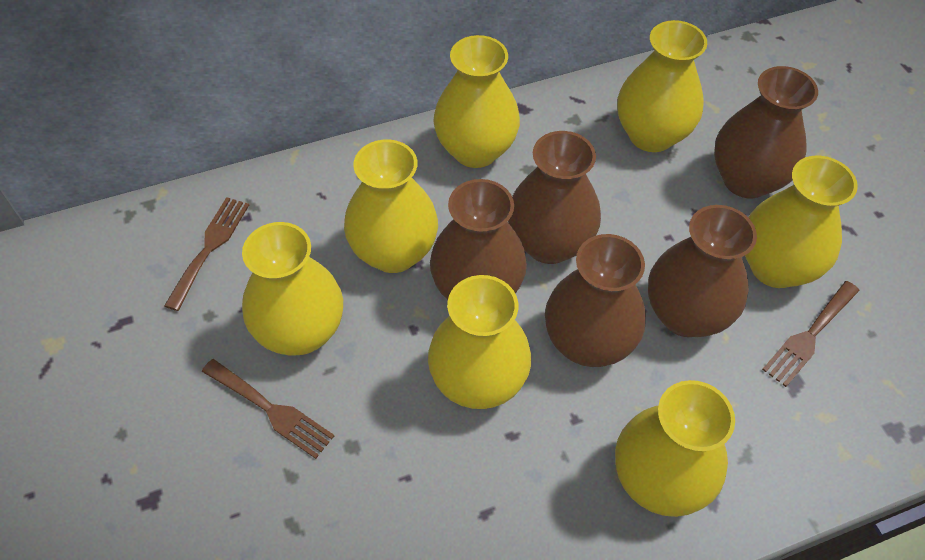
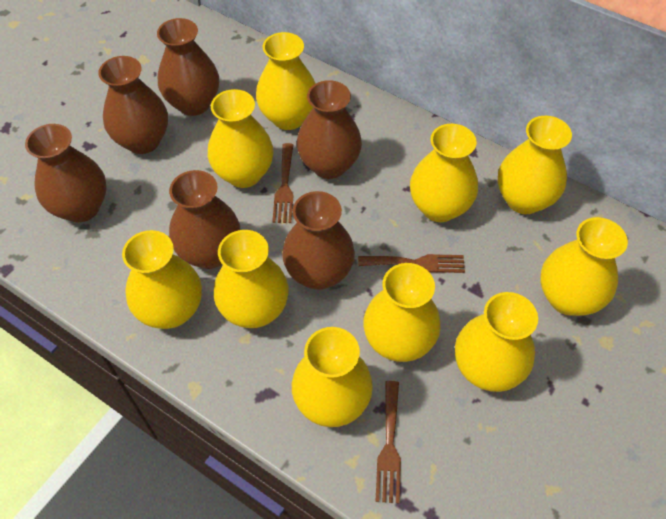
brown vase: 5 -> 6
yellow vase: 7 -> 10

